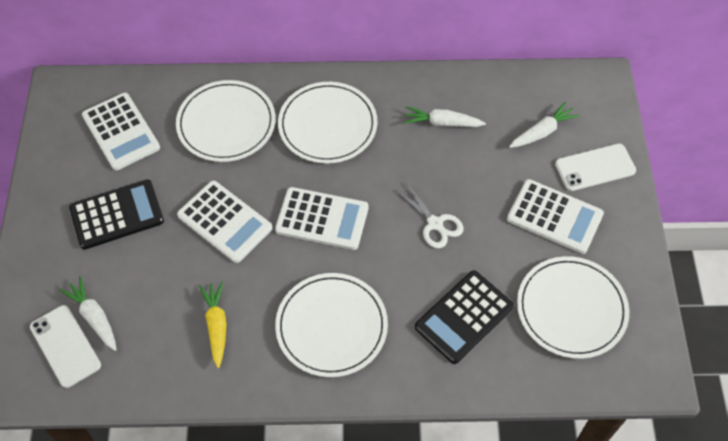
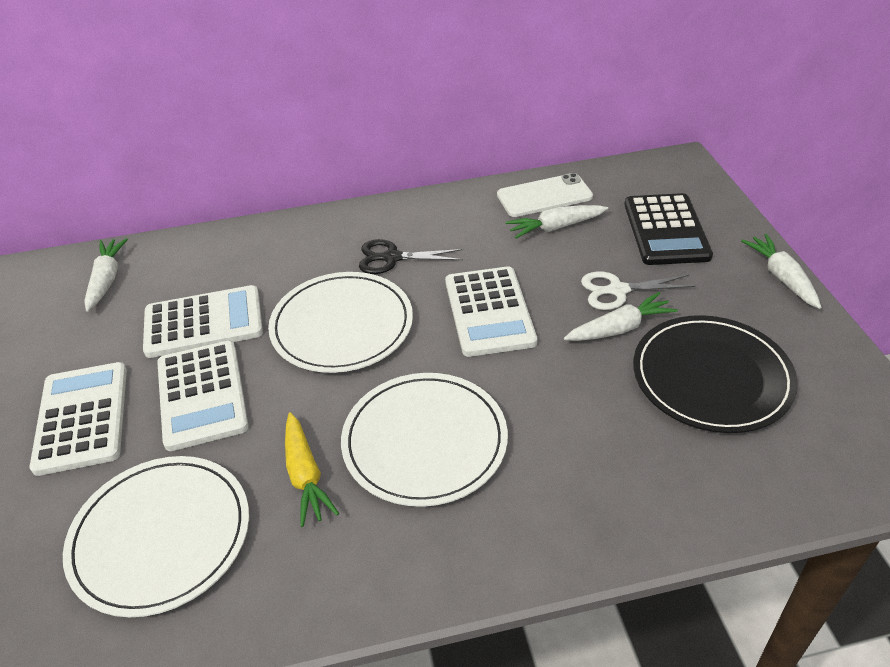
black calculator: 2 -> 1
black plate: 0 -> 1
black scissors: 0 -> 1
white carrot: 3 -> 4
white phone: 2 -> 1
white plate: 4 -> 3

